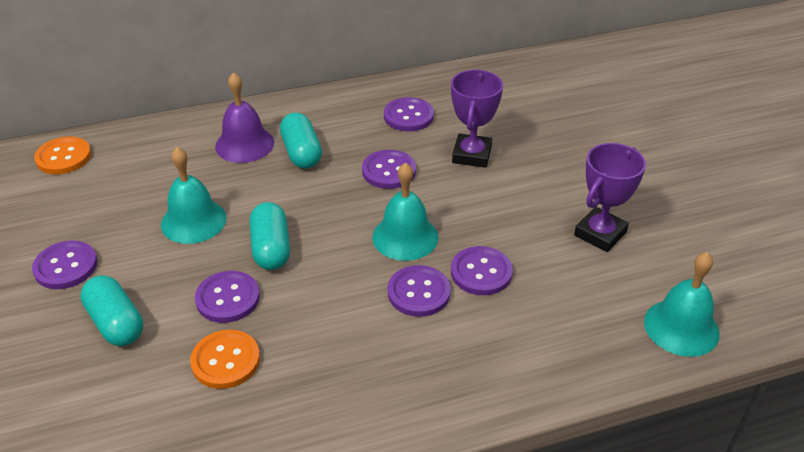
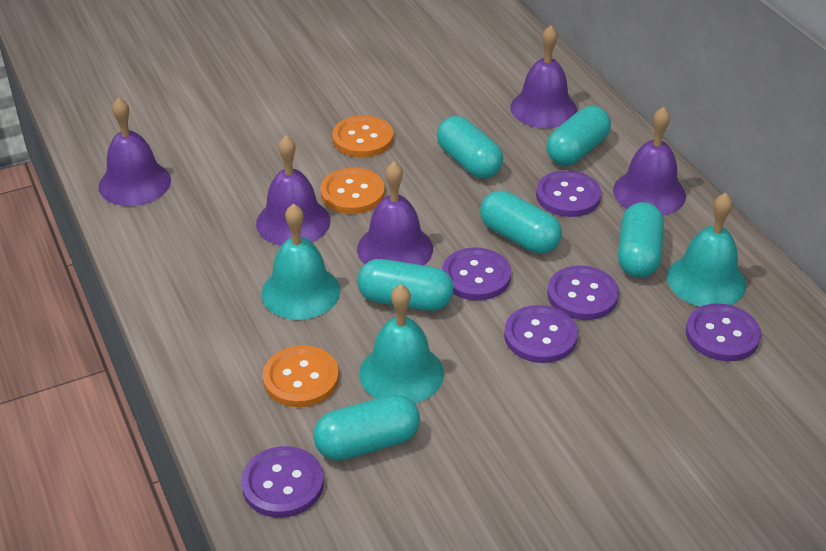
orange button: 2 -> 3
purple bell: 1 -> 5
purple trophy: 2 -> 0
turquoise capsule: 3 -> 6

